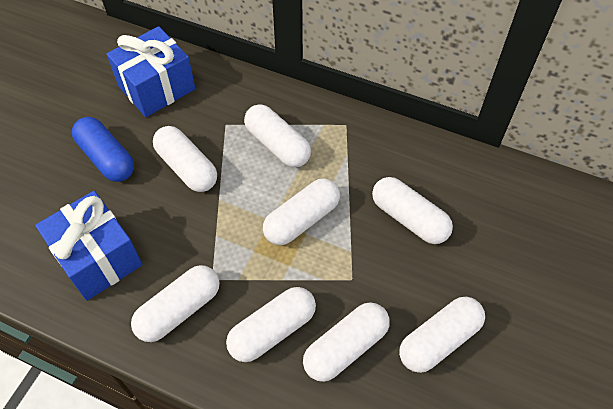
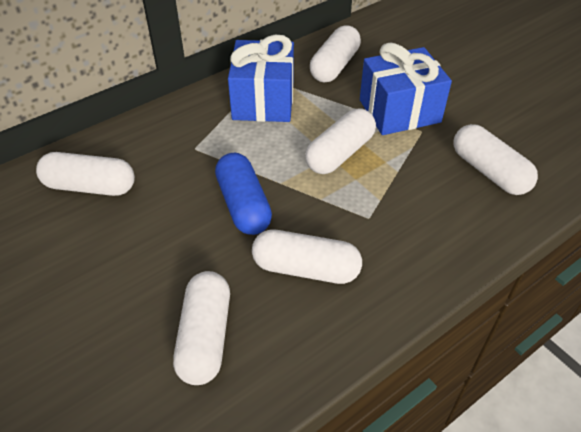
white capsule: 8 -> 6

